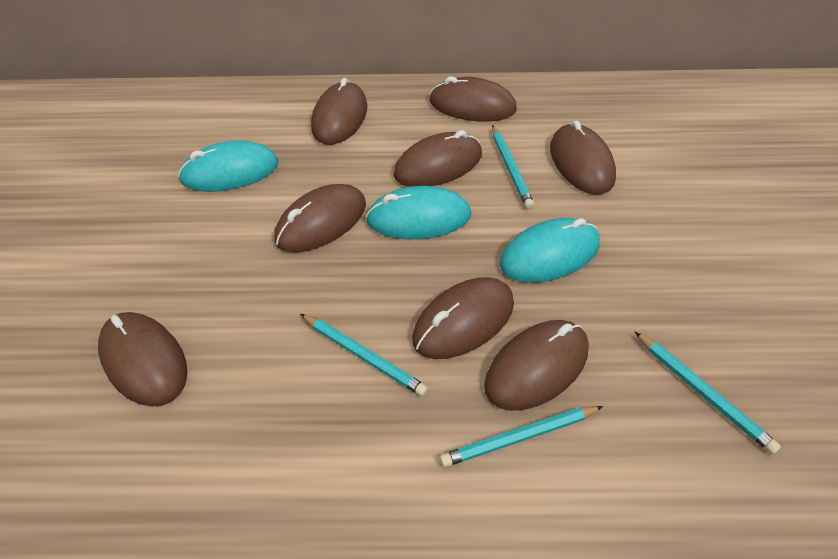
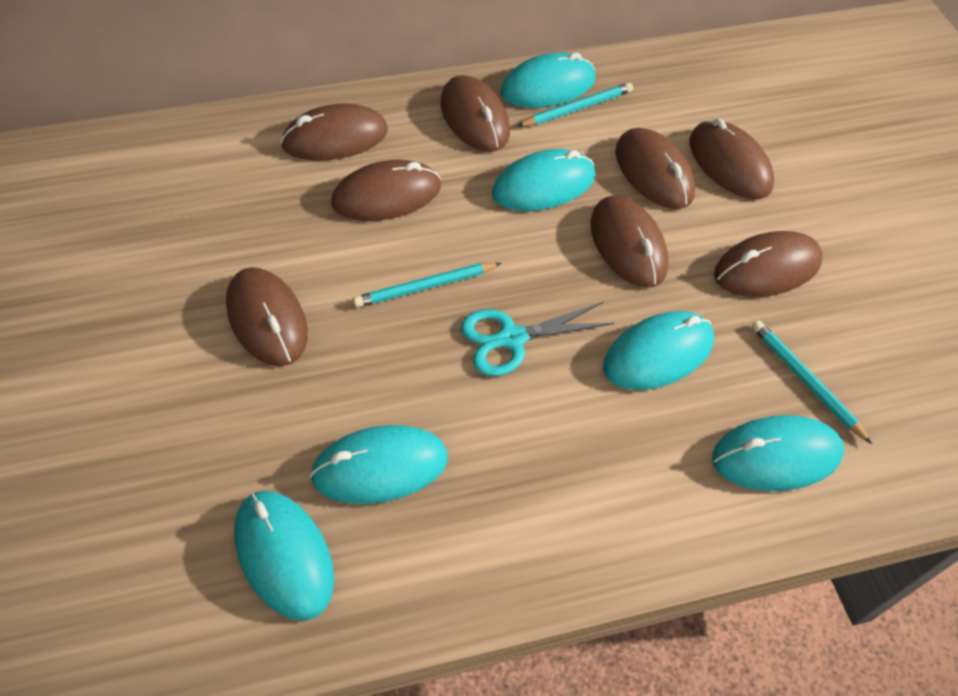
turquoise mouse: 3 -> 6
turquoise pencil: 4 -> 3
turquoise scissors: 0 -> 1

